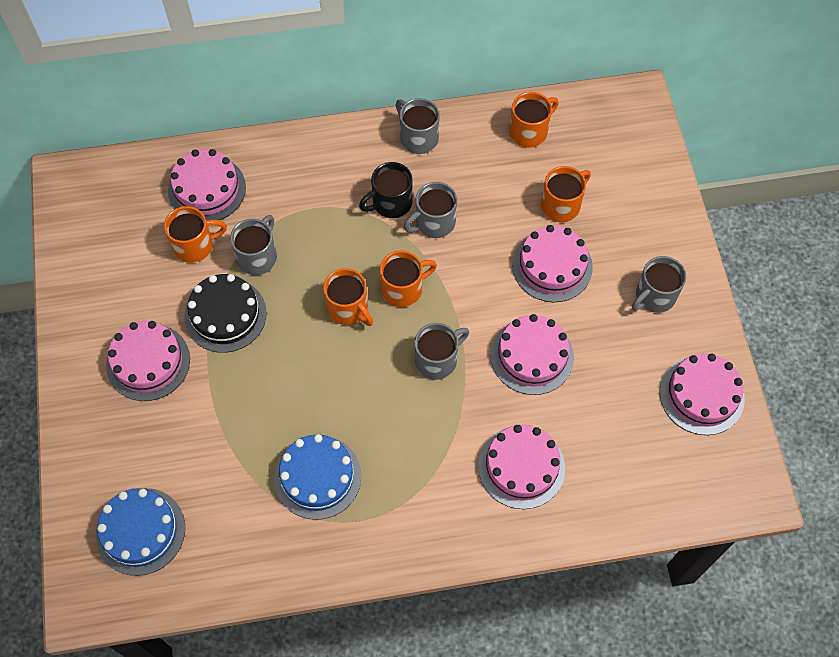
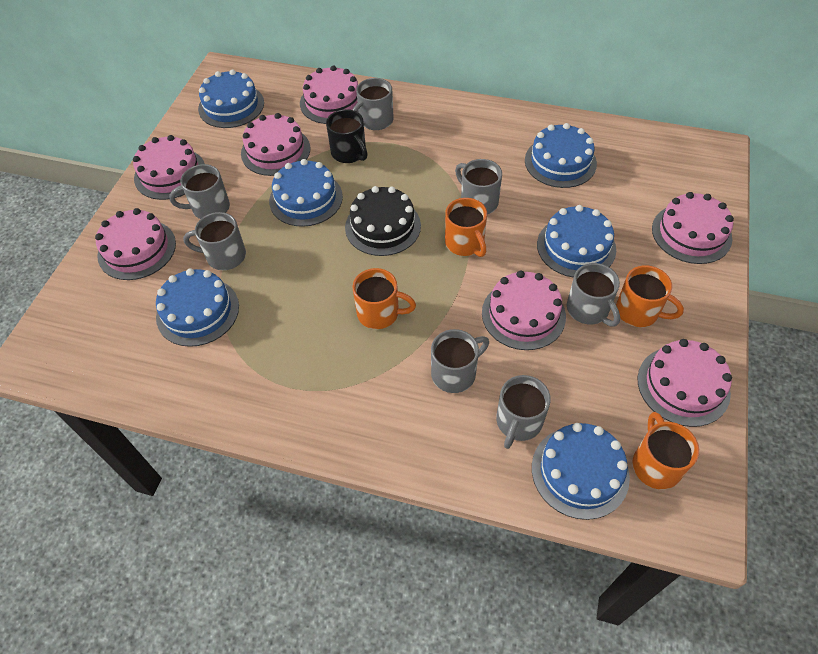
blue cake: 2 -> 6
grey mug: 5 -> 7
orange mug: 5 -> 4
pink cake: 6 -> 7

